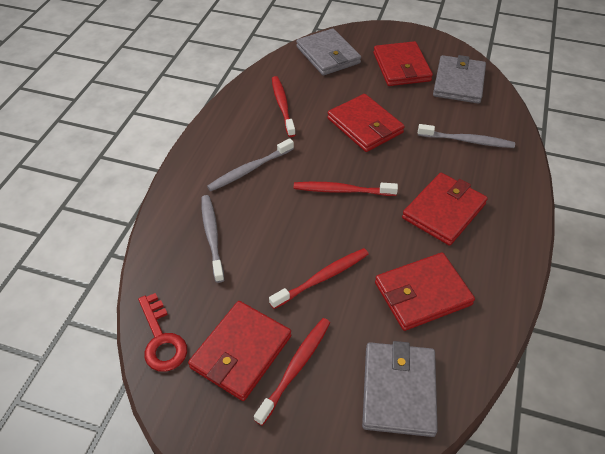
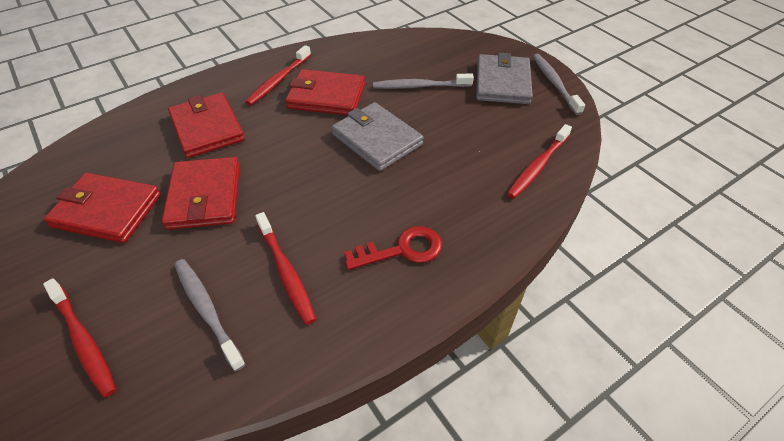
grey wallet: 3 -> 2
red wallet: 5 -> 4

